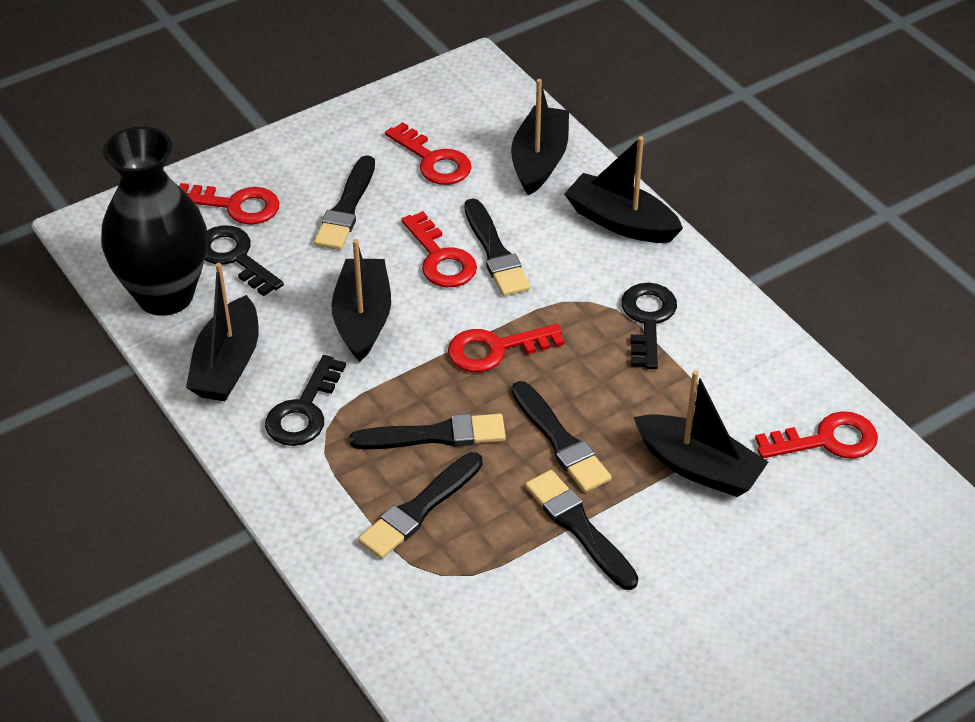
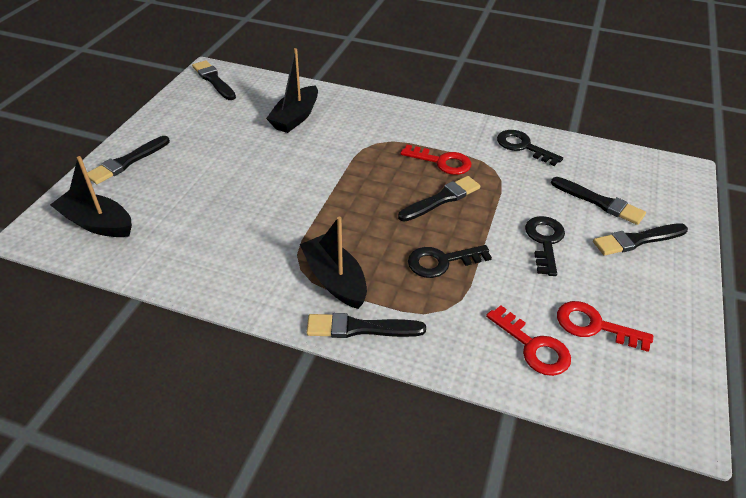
black boat: 5 -> 3
black vase: 1 -> 0
red key: 5 -> 3

